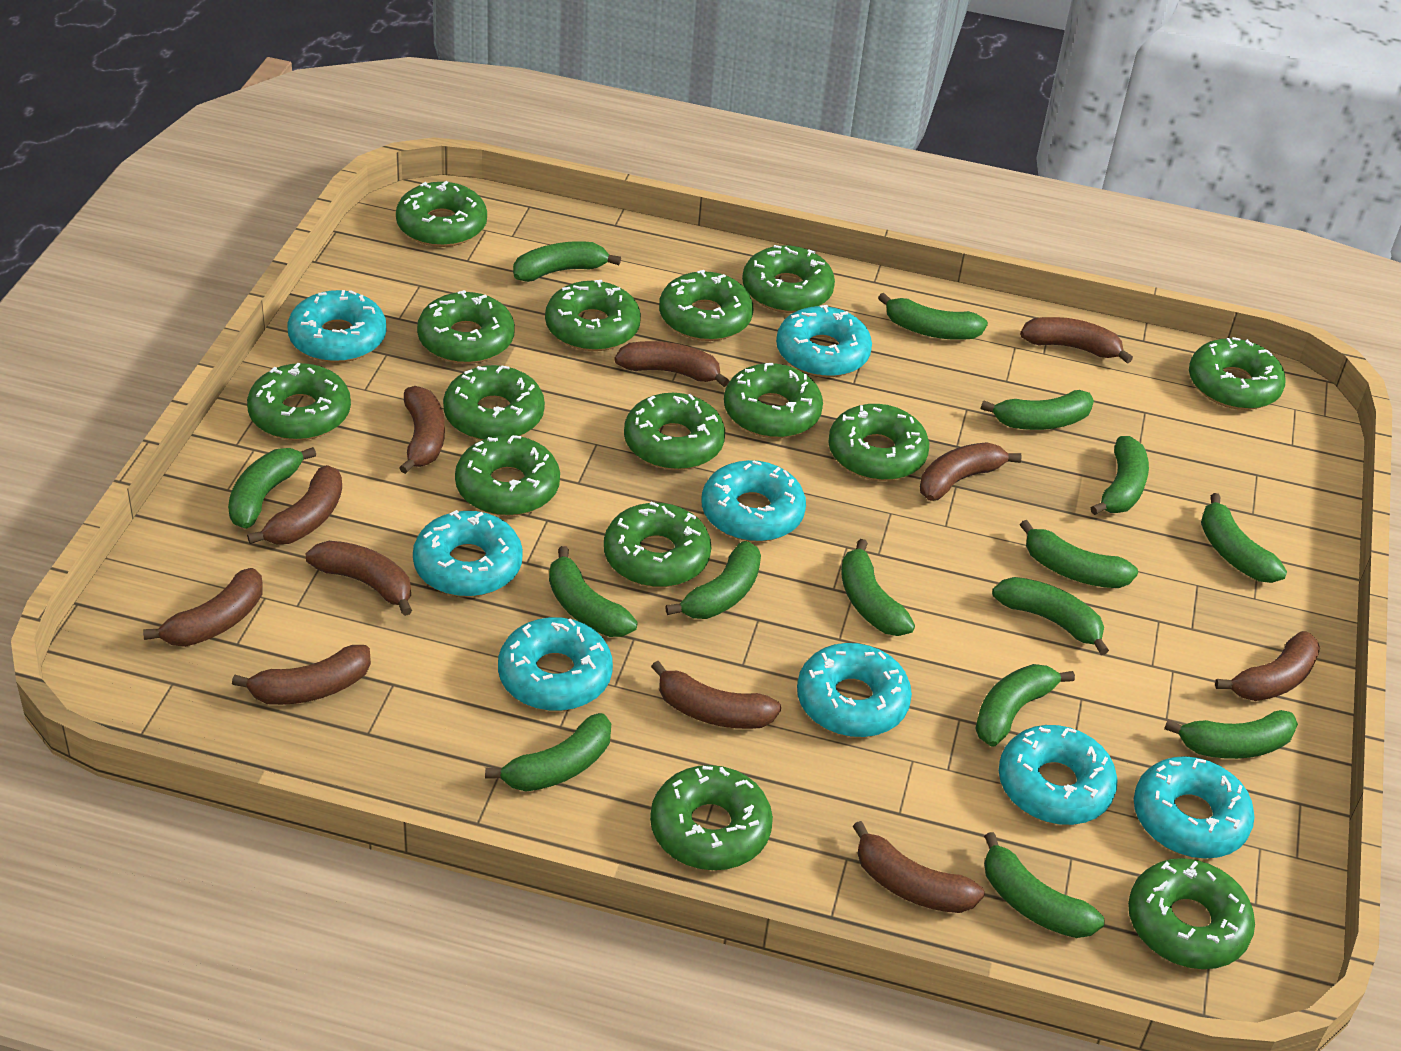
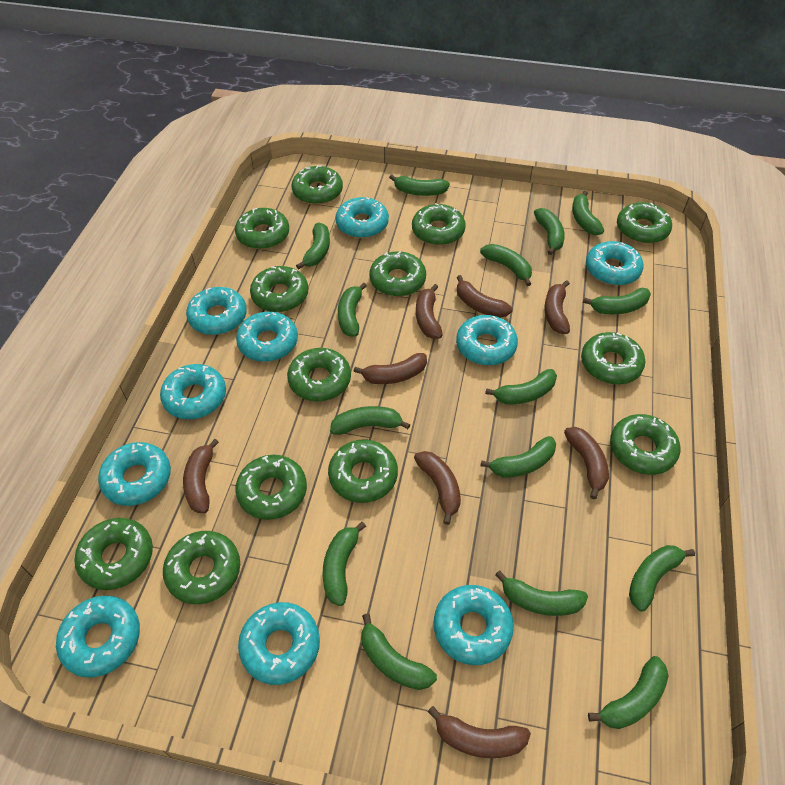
brown banana: 11 -> 8
green donut: 15 -> 13
turquoise donut: 8 -> 10

